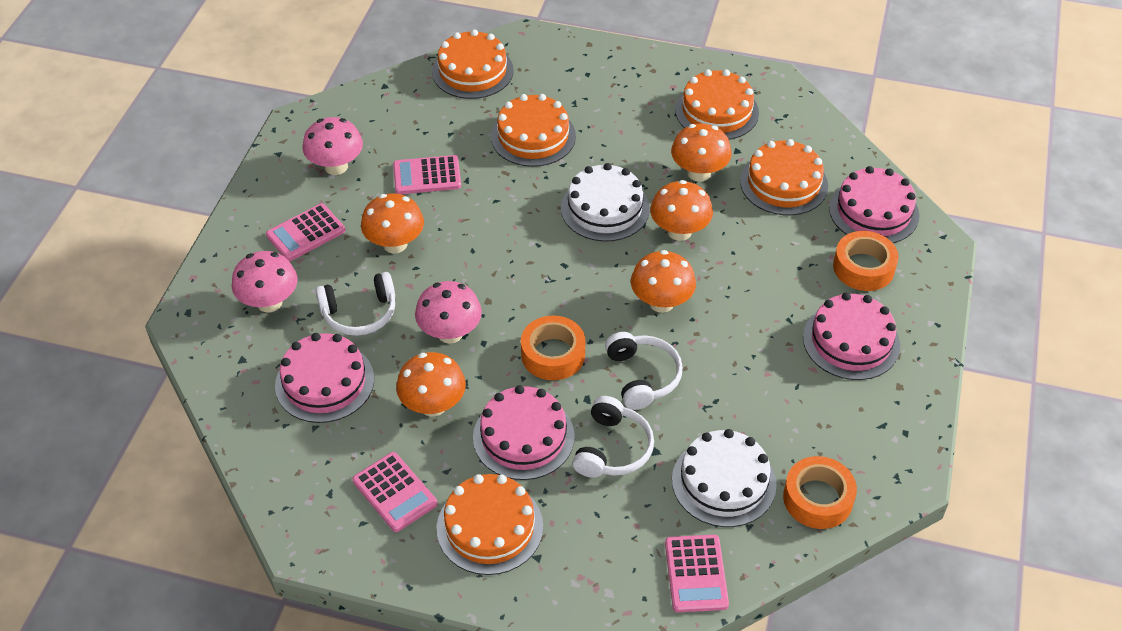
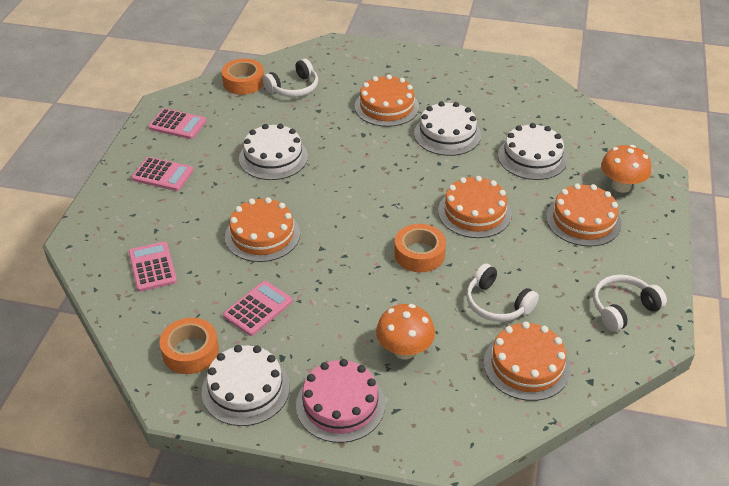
orange mushroom: 5 -> 2
pink cake: 4 -> 1
pink mushroom: 3 -> 0
white cake: 2 -> 4

